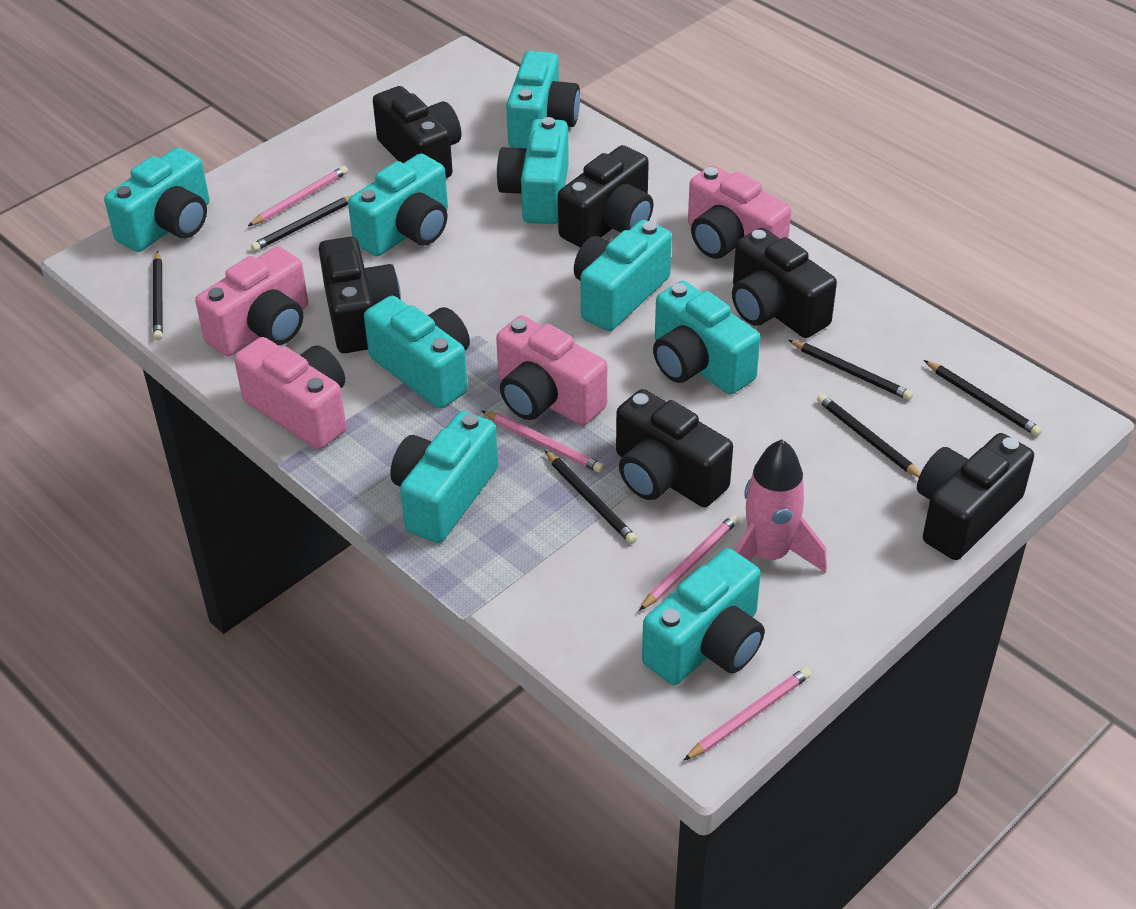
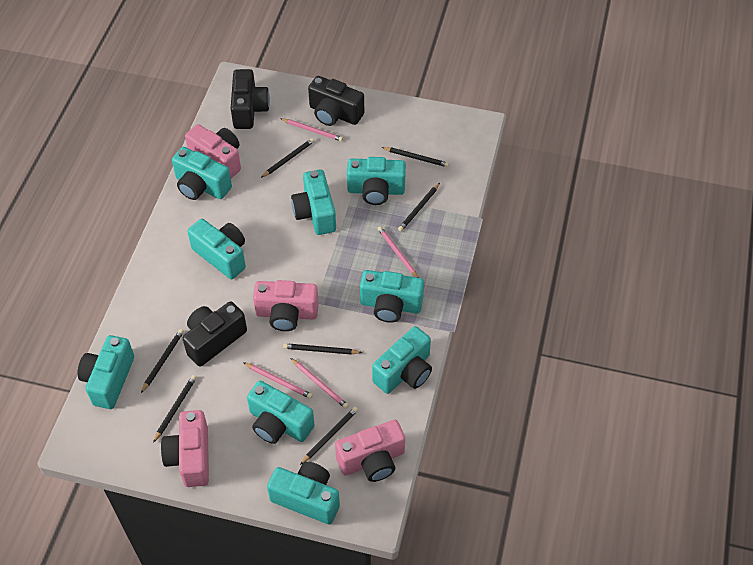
black camera: 6 -> 3
black pencil: 6 -> 7
pink rocket: 1 -> 0

